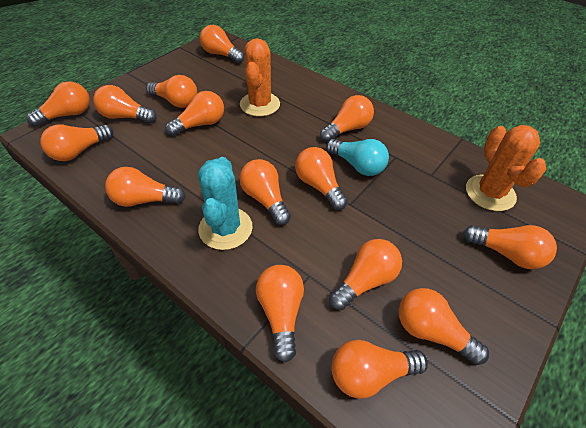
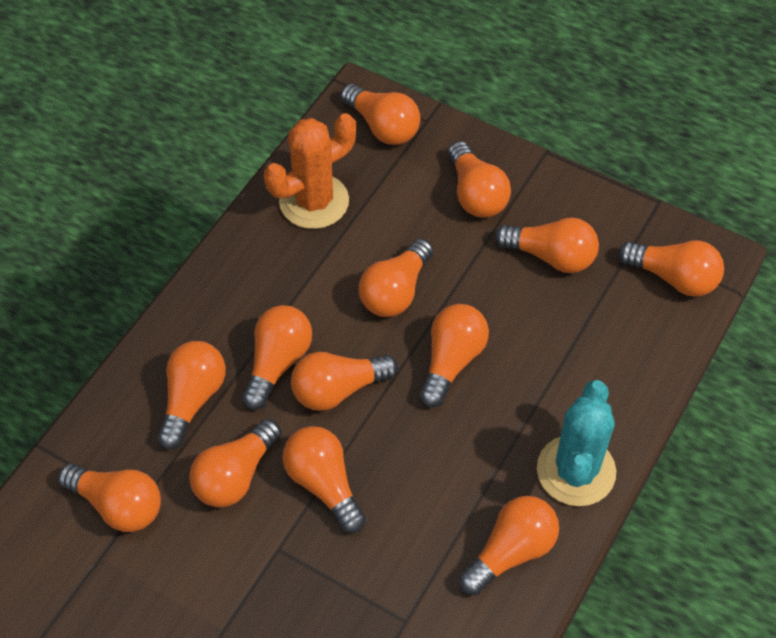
orange cactus: 2 -> 1
orange light bulb: 15 -> 13
turquoise light bulb: 1 -> 0

